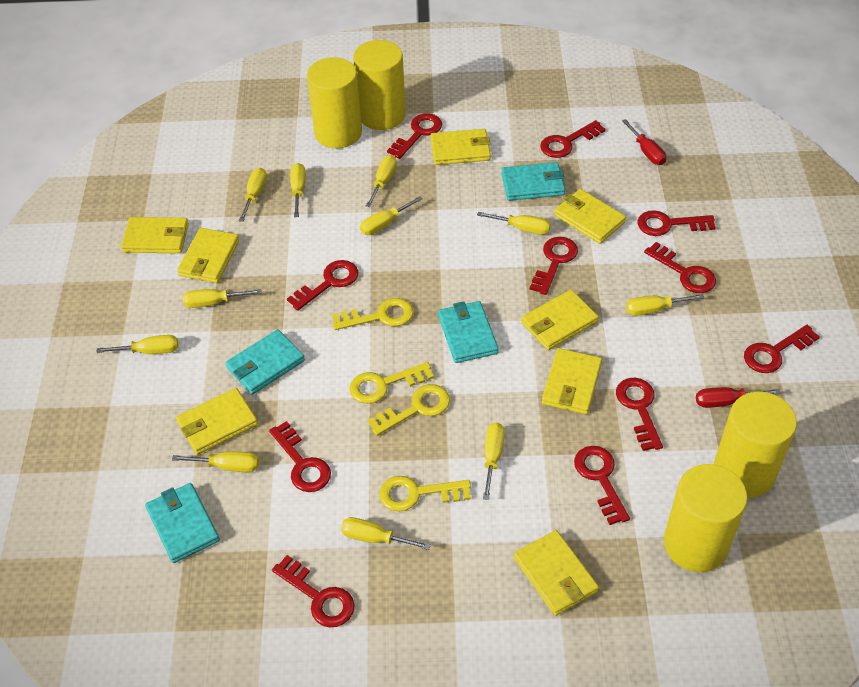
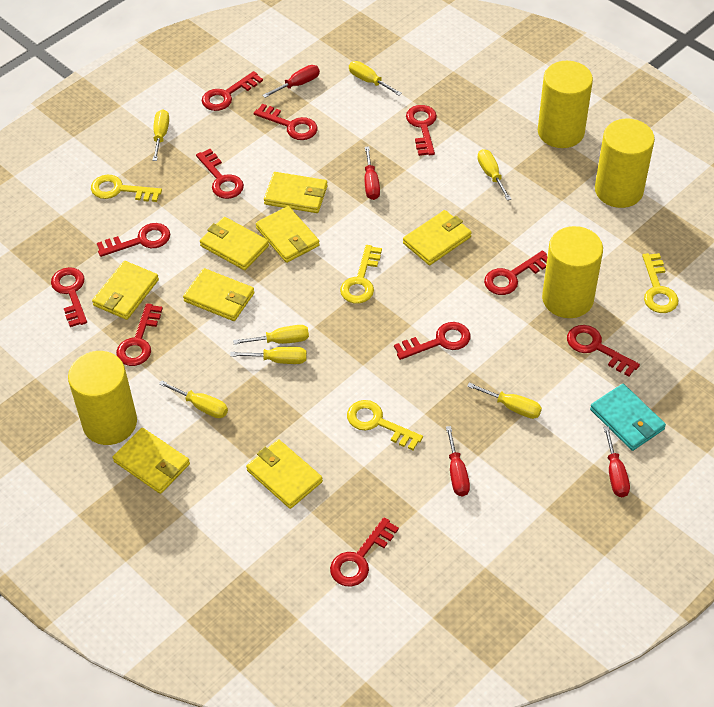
red screwdriver: 2 -> 4
turquoise wallet: 4 -> 1
yellow screwdriver: 11 -> 7

